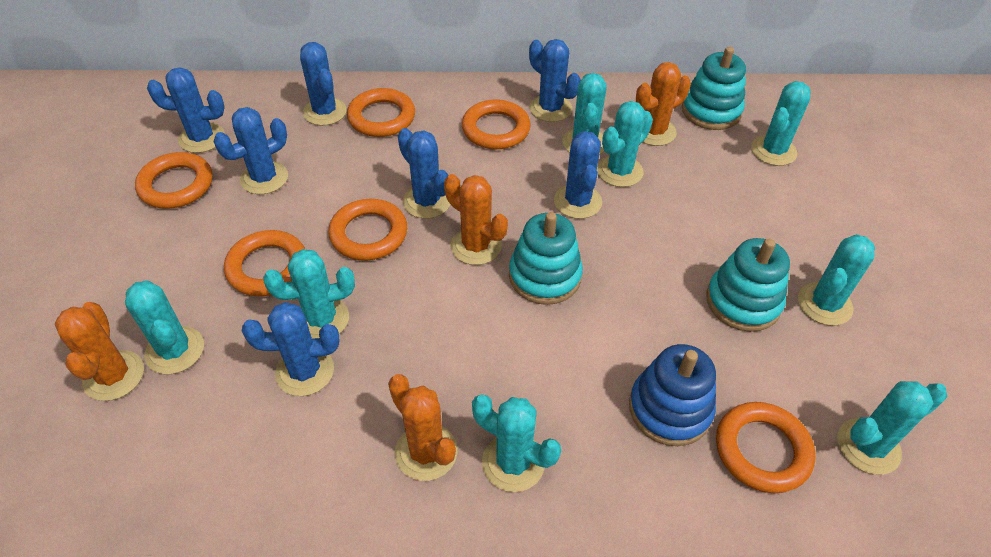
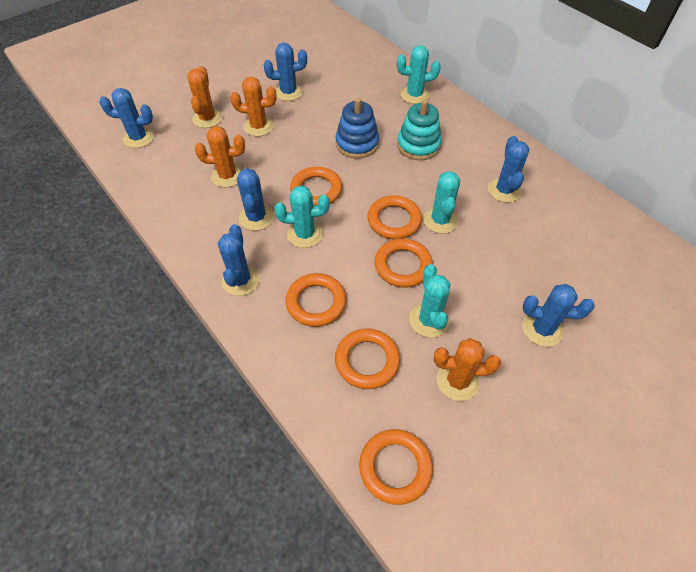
blue cactus: 7 -> 6
turquoise cactus: 8 -> 4
turquoise stacking toy: 3 -> 1

